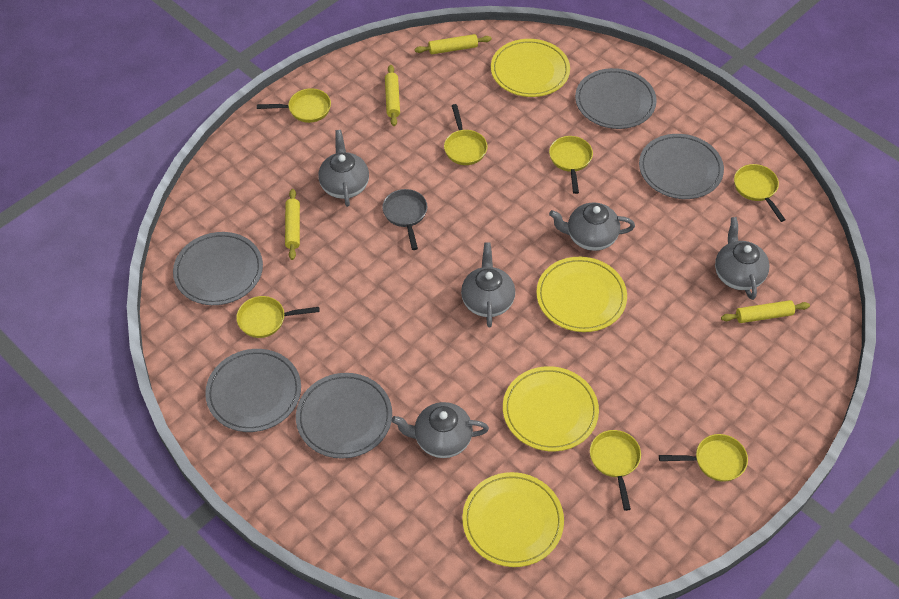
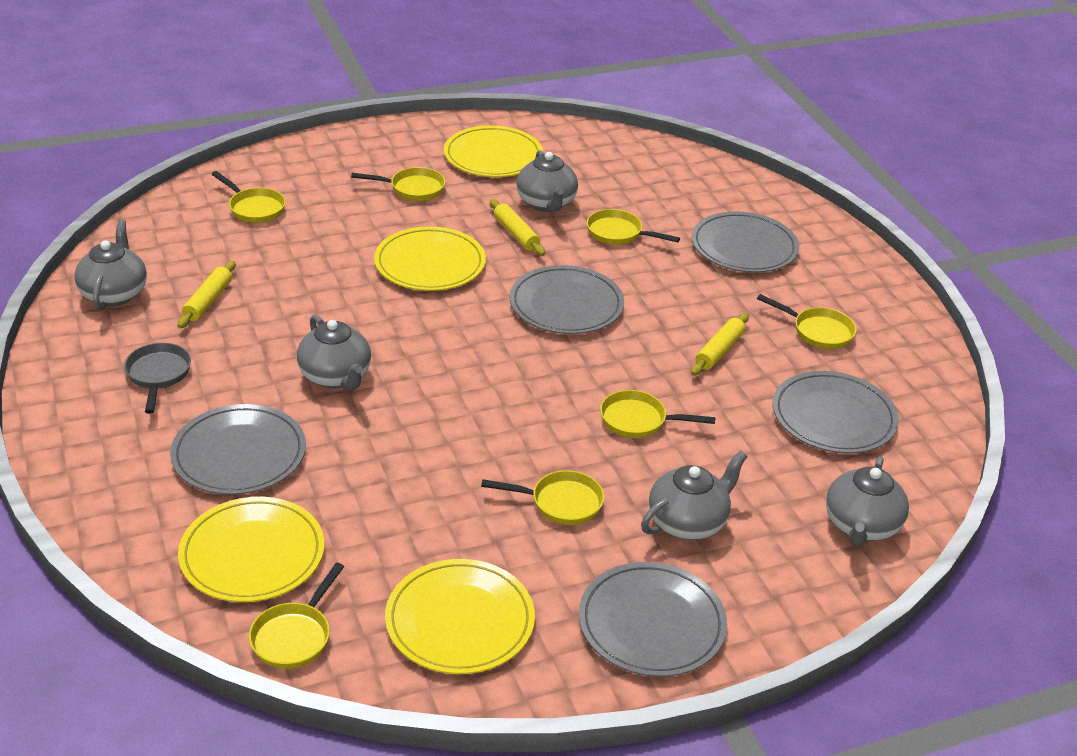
yellow rolling pin: 4 -> 3

